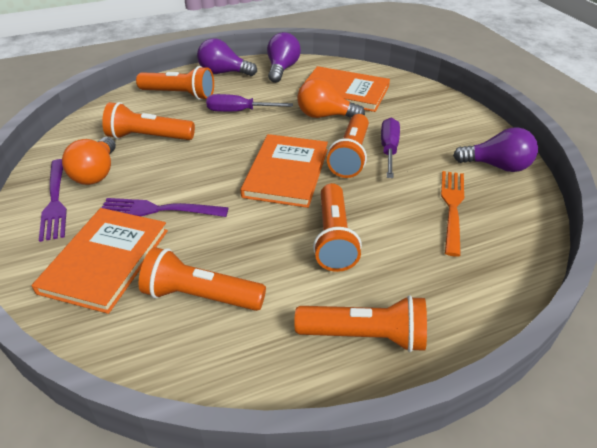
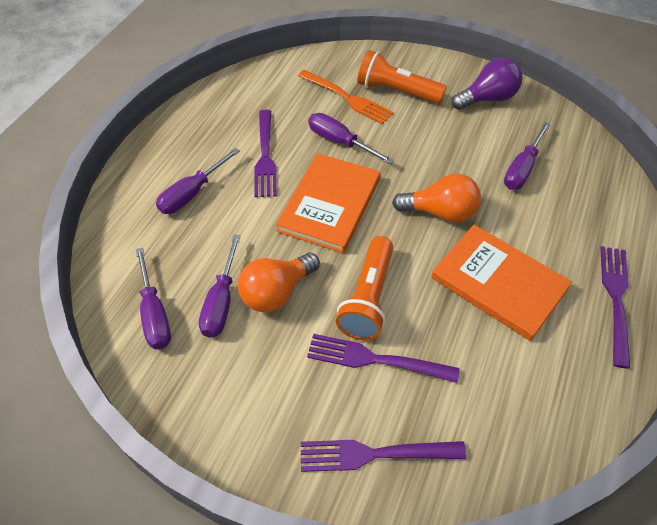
orange book: 3 -> 2
orange flashlight: 6 -> 2
purple fork: 2 -> 4
purple light bulb: 3 -> 1
purple screwdriver: 2 -> 5

